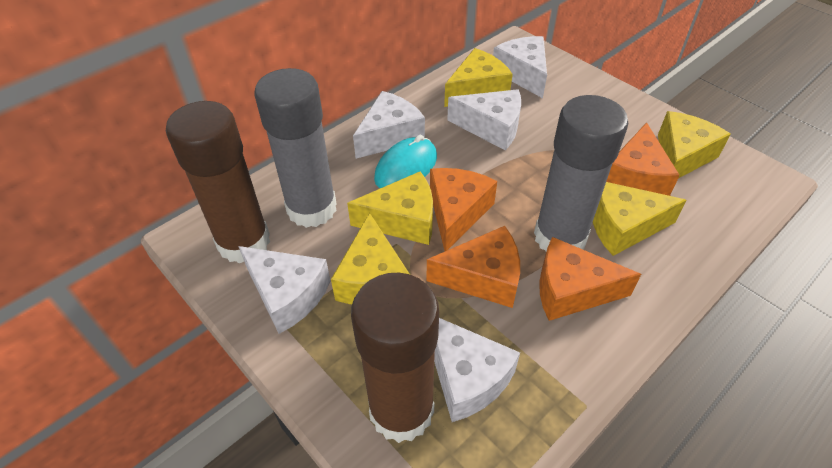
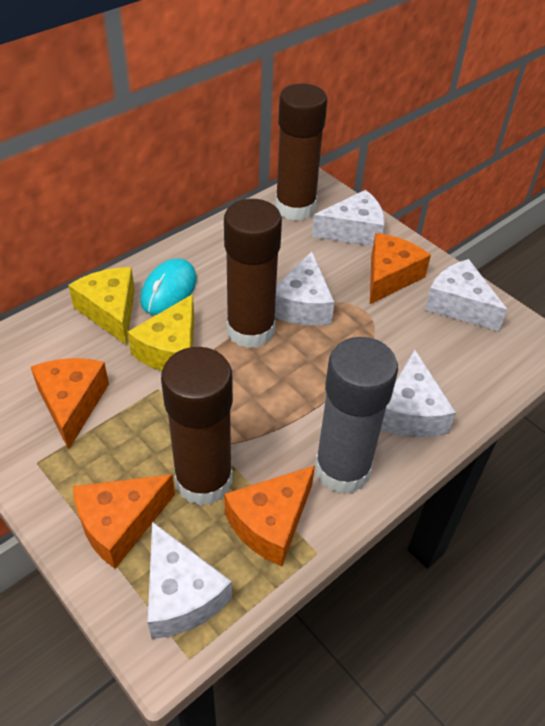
brown glue stick: 2 -> 3
grey glue stick: 2 -> 1
yellow cheese: 5 -> 2

